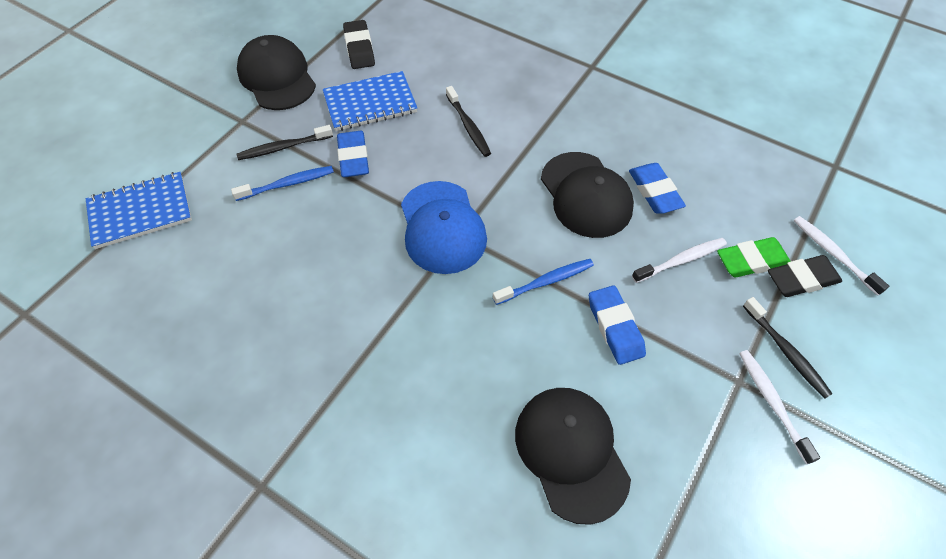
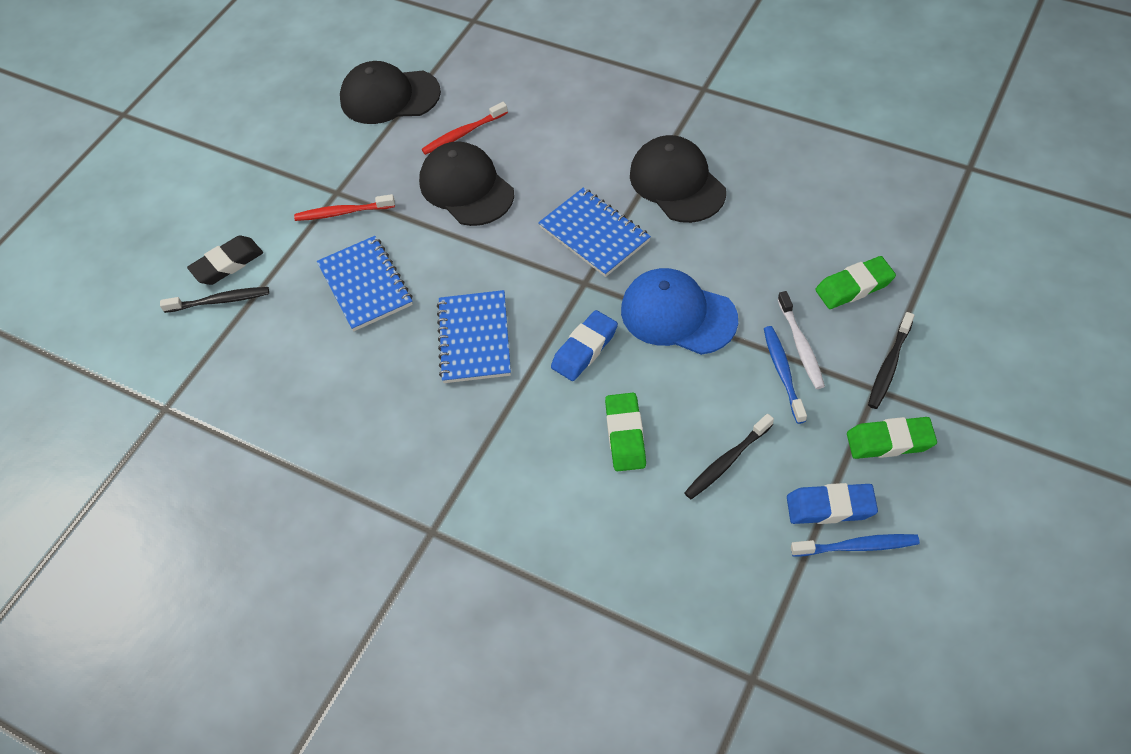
black eraser: 2 -> 1
blue eraser: 3 -> 2
blue notebook: 2 -> 3
green eraser: 1 -> 3
red toothbrush: 0 -> 2
white toothbrush: 3 -> 1

